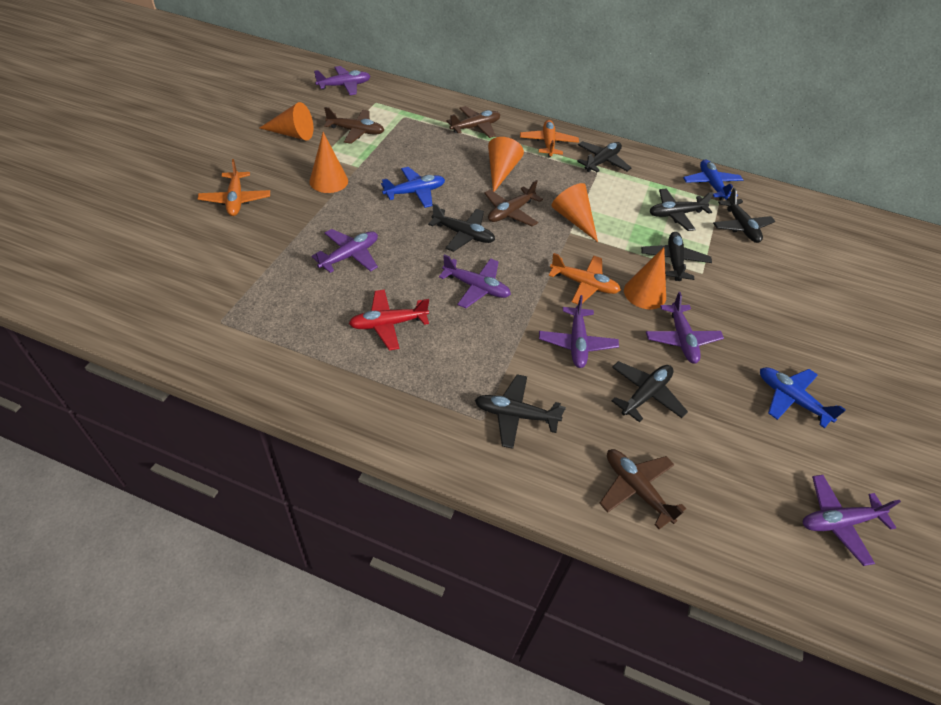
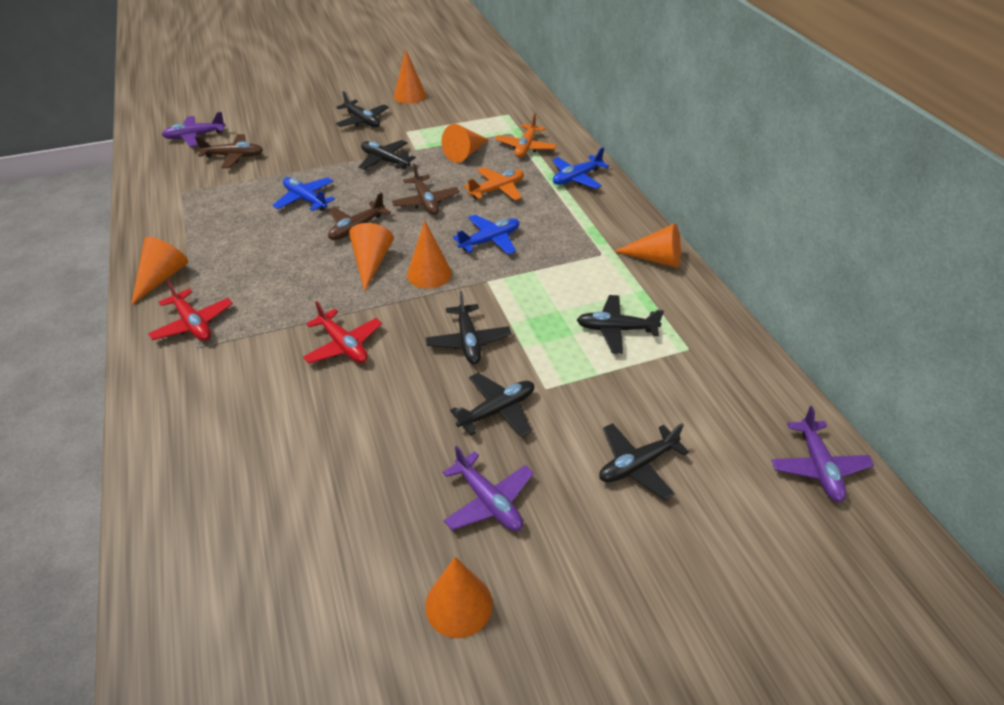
black plane: 7 -> 6
brown plane: 4 -> 3
orange cone: 5 -> 7
orange plane: 3 -> 2
purple plane: 6 -> 3
red plane: 1 -> 2

